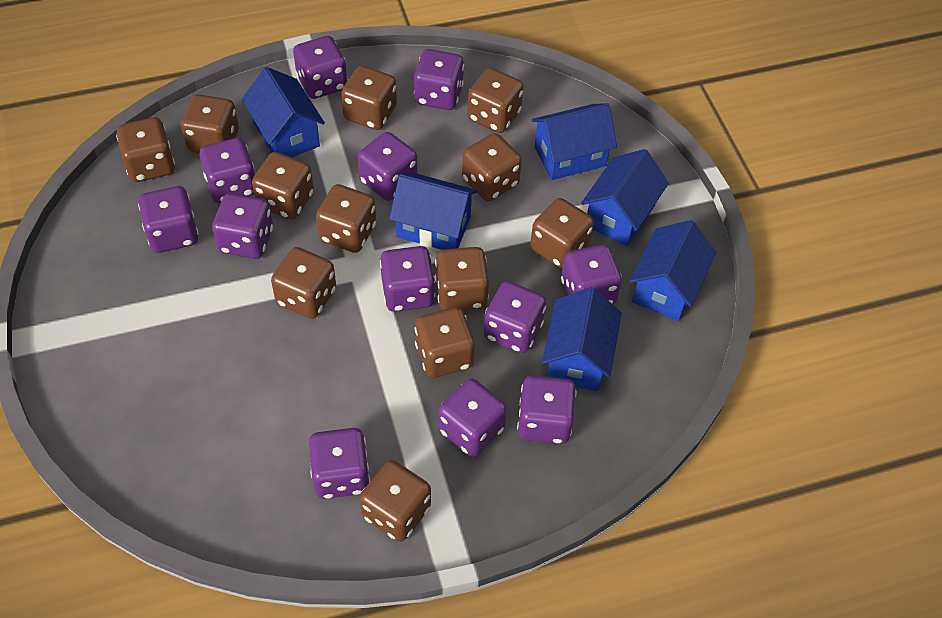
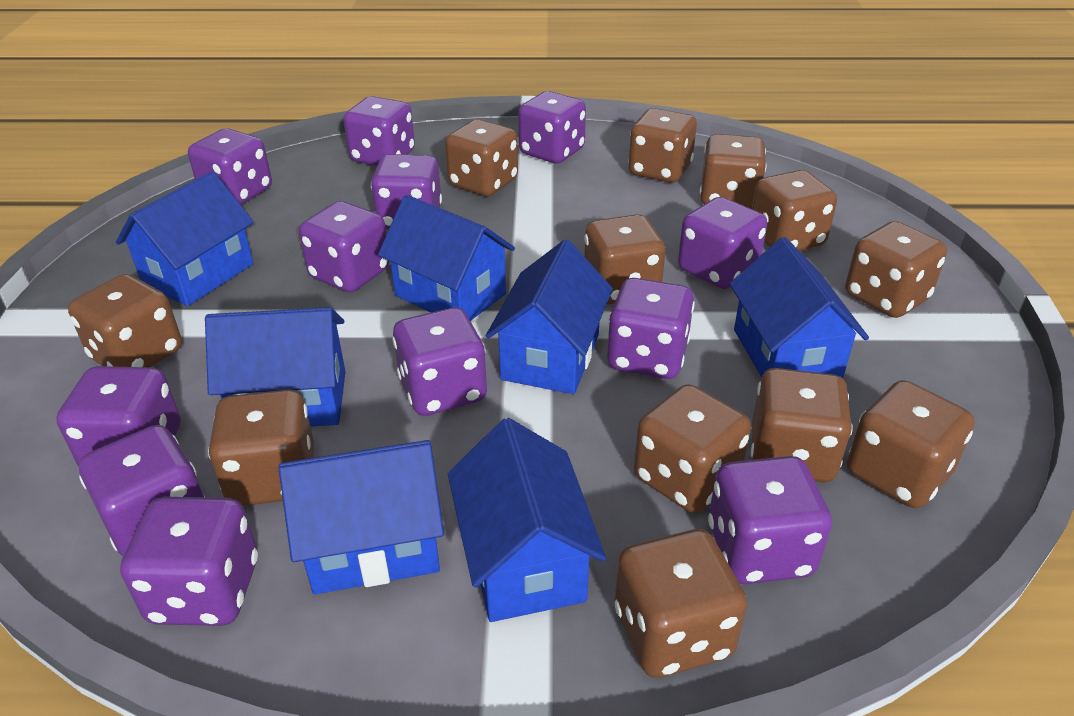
blue house: 6 -> 7

